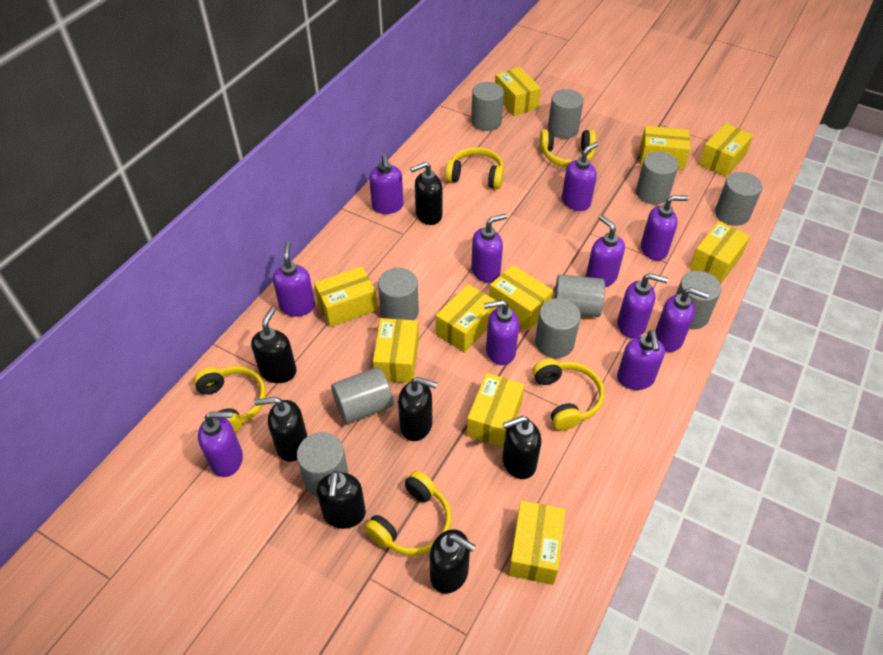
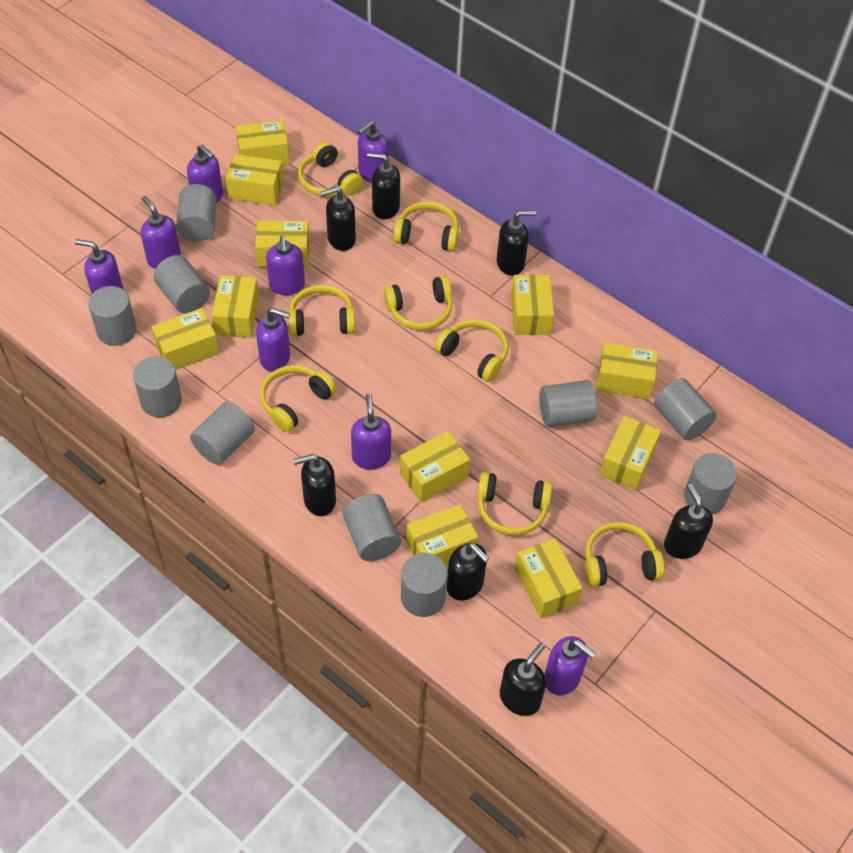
purple soap dispenser: 11 -> 8
yellow box: 10 -> 11
yellow headphones: 5 -> 8

